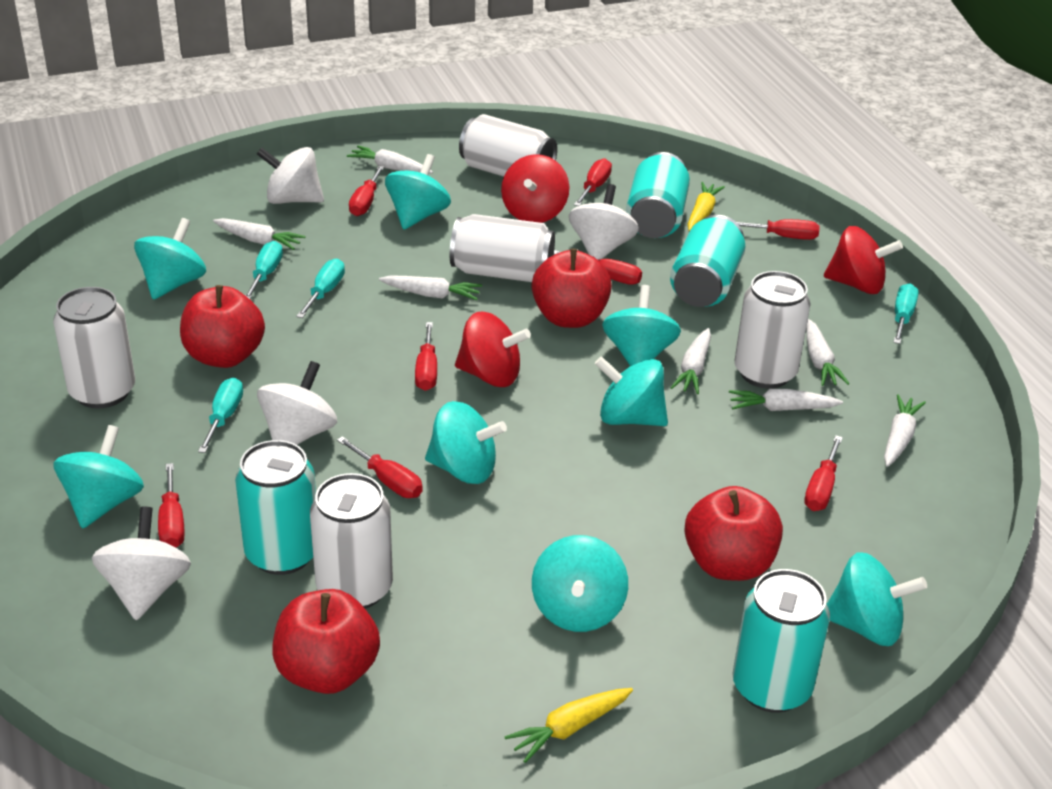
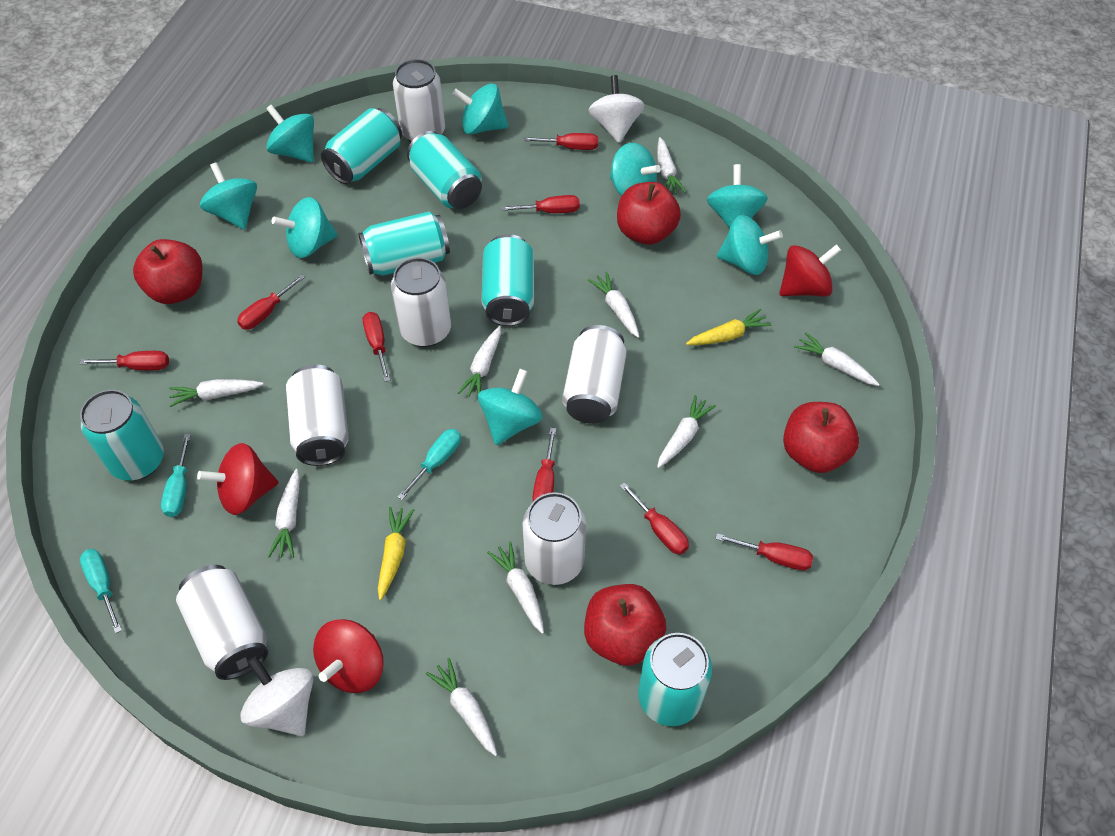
turquoise can: 4 -> 6
turquoise screwdriver: 4 -> 3
white can: 5 -> 6
white carrot: 7 -> 9
white spinning top: 4 -> 2

